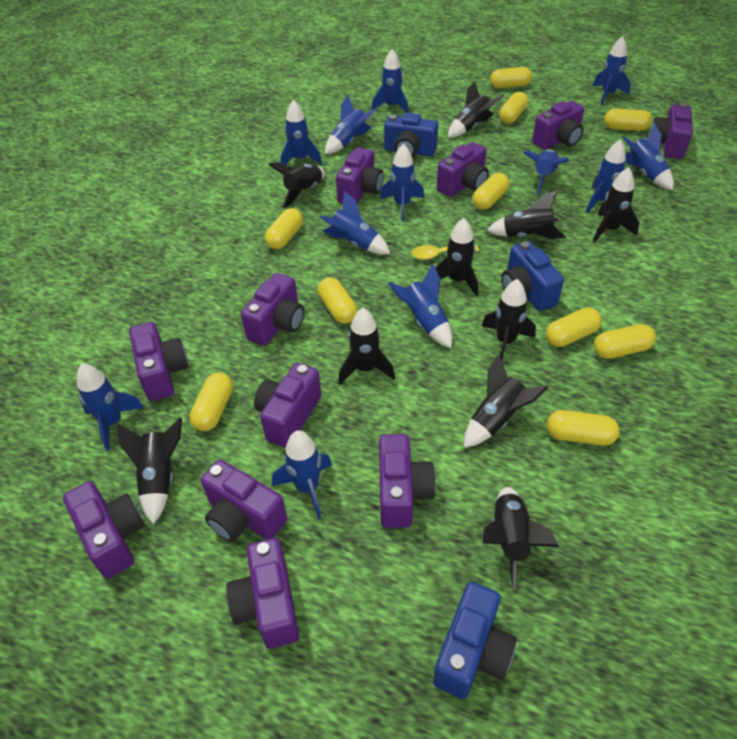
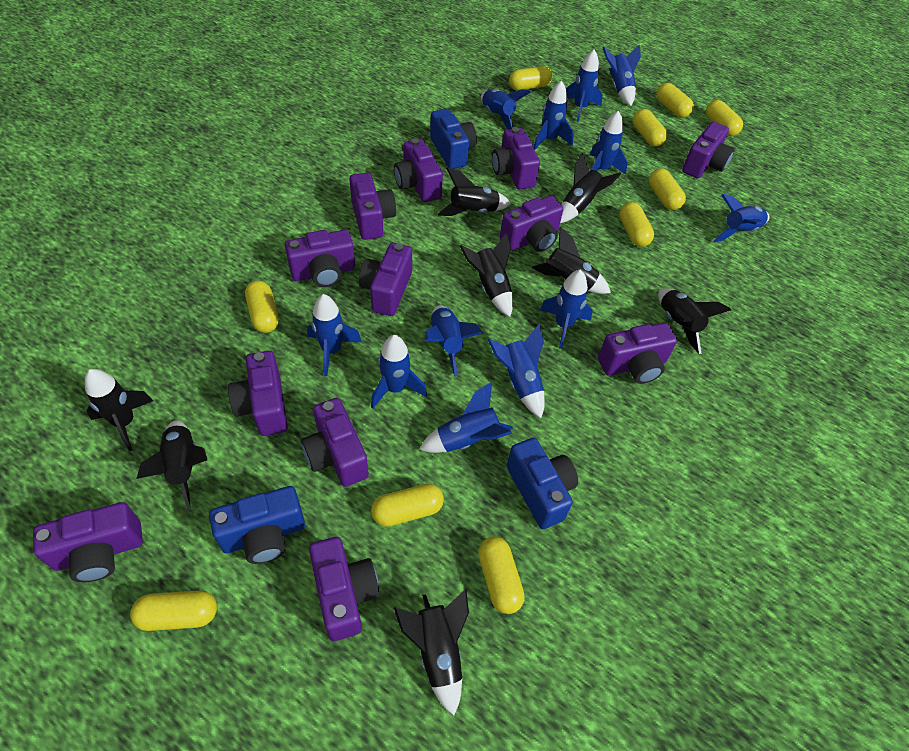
black rocket: 10 -> 8
purple camera: 11 -> 12
yellow spoon: 1 -> 0

